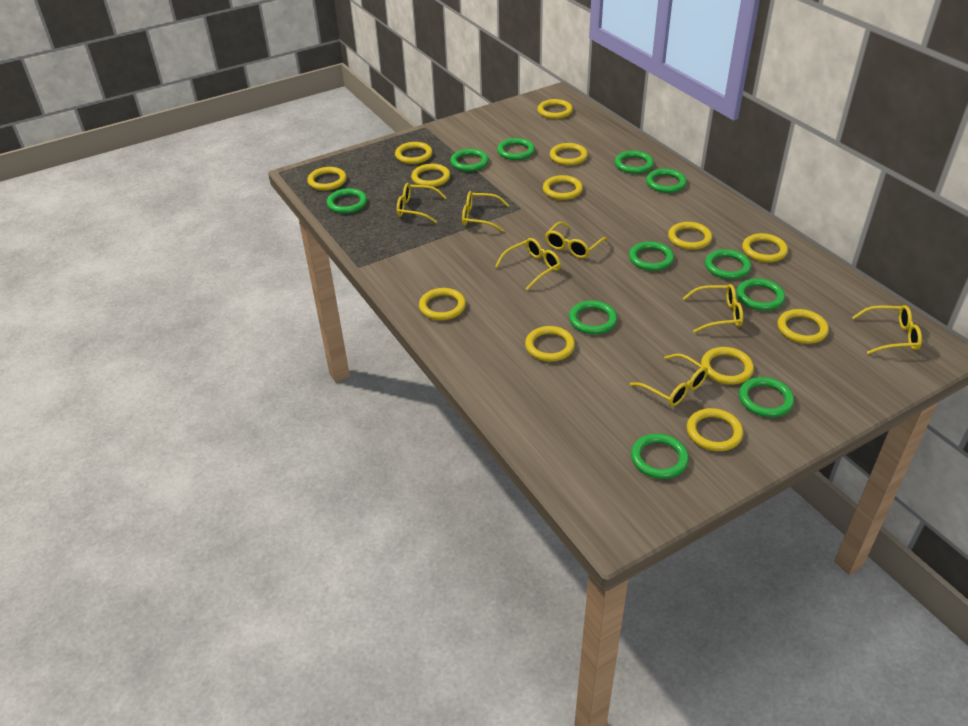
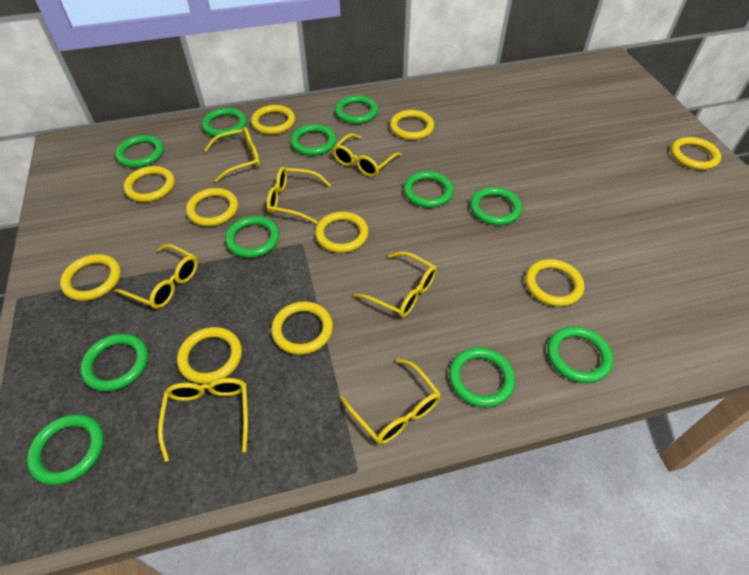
yellow ring: 13 -> 10

